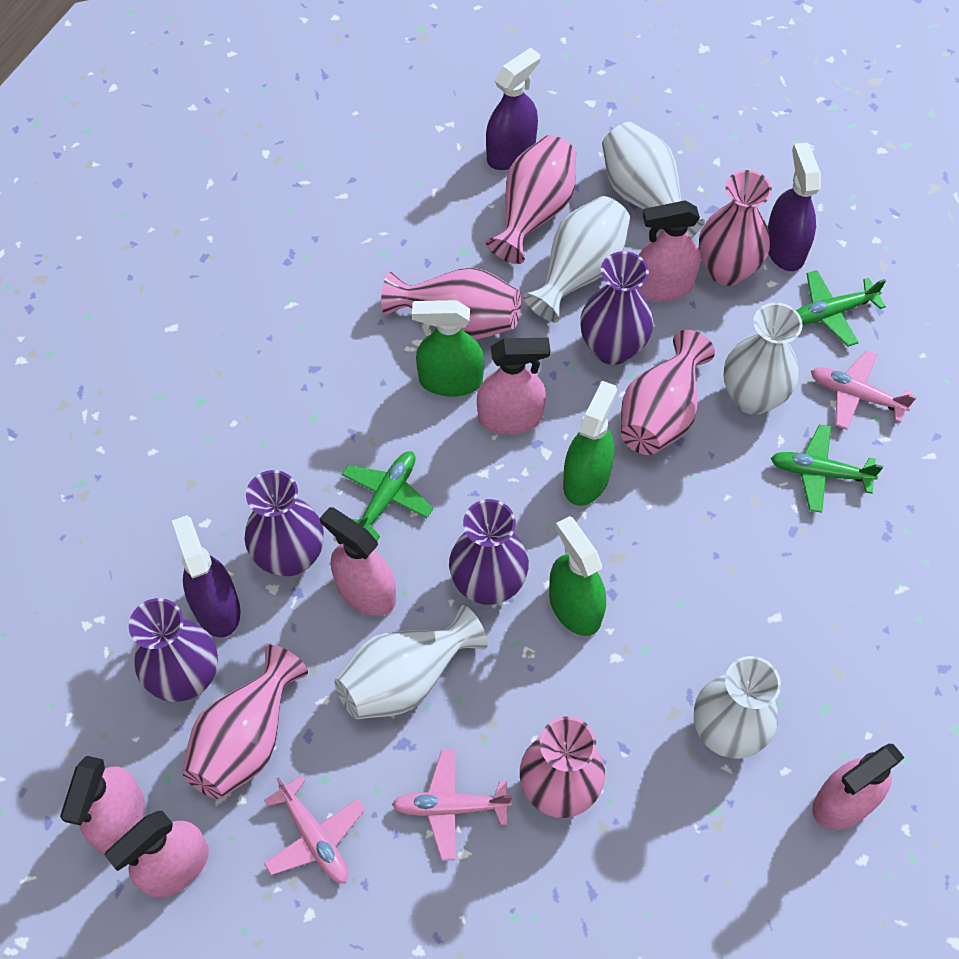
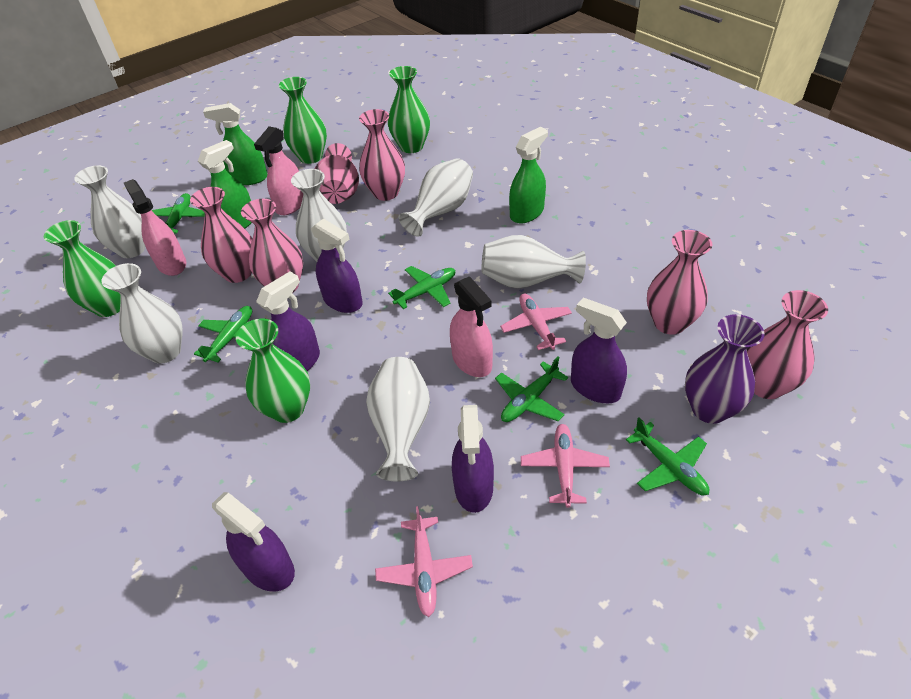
green plane: 3 -> 5
green vase: 0 -> 4
pink spray bottle: 6 -> 3
purple spray bottle: 3 -> 5
purple vase: 4 -> 1
white vase: 5 -> 6

